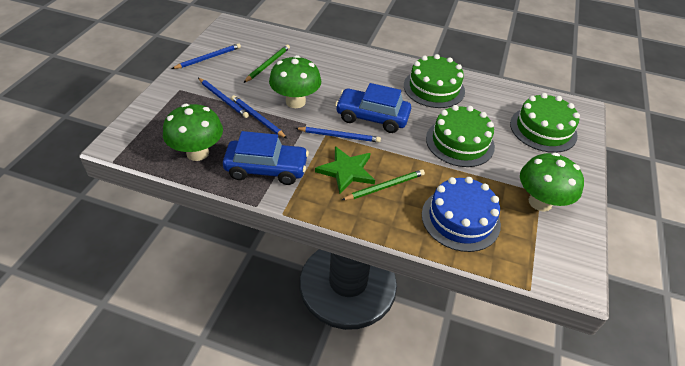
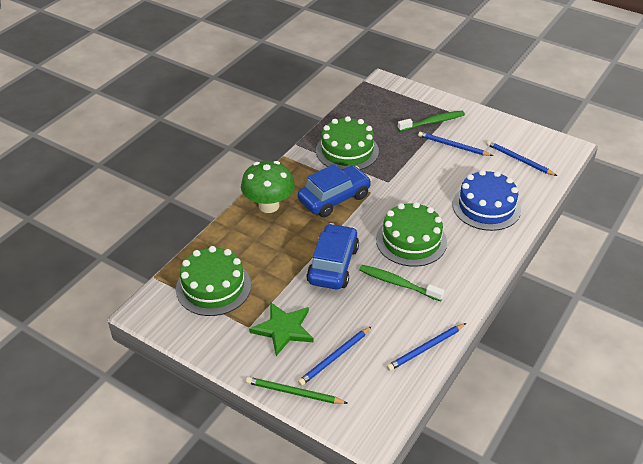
green mushroom: 3 -> 1
green pencil: 2 -> 1
green toothbrush: 0 -> 2

